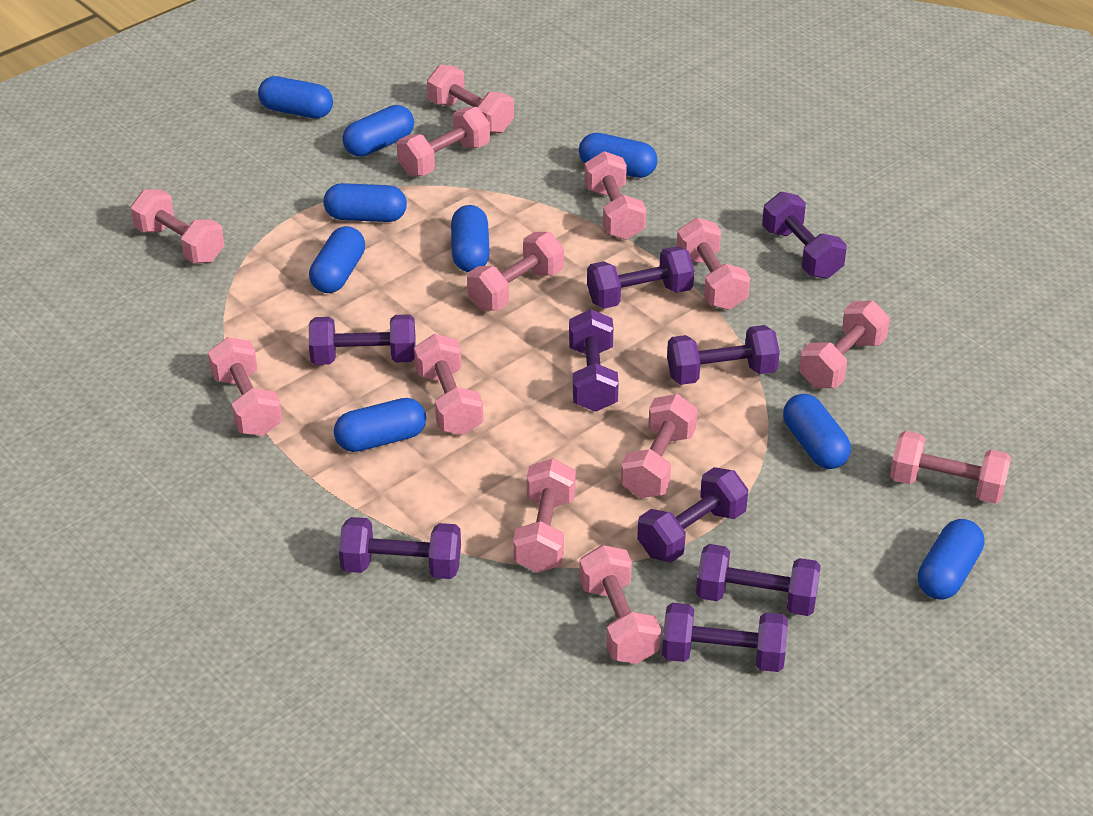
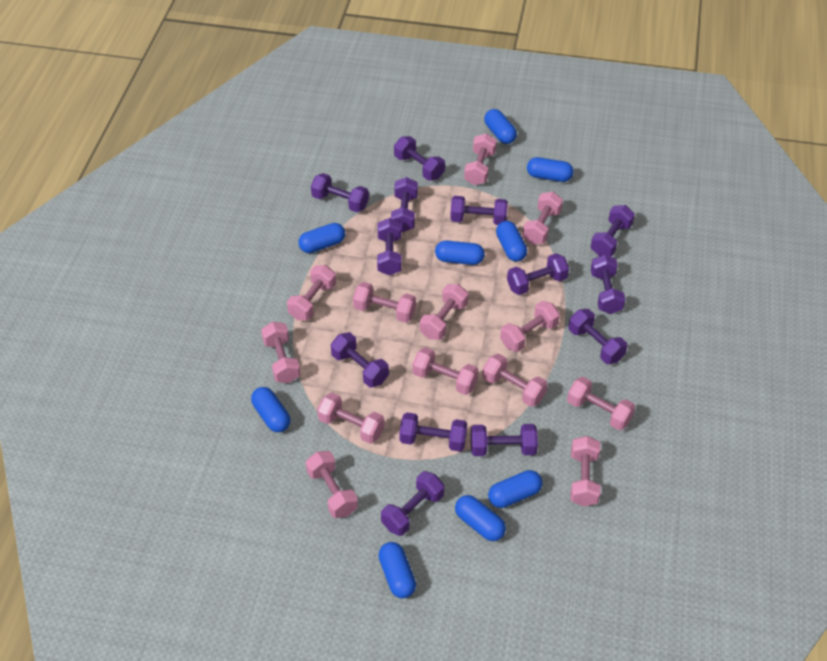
purple dumbbell: 9 -> 13

